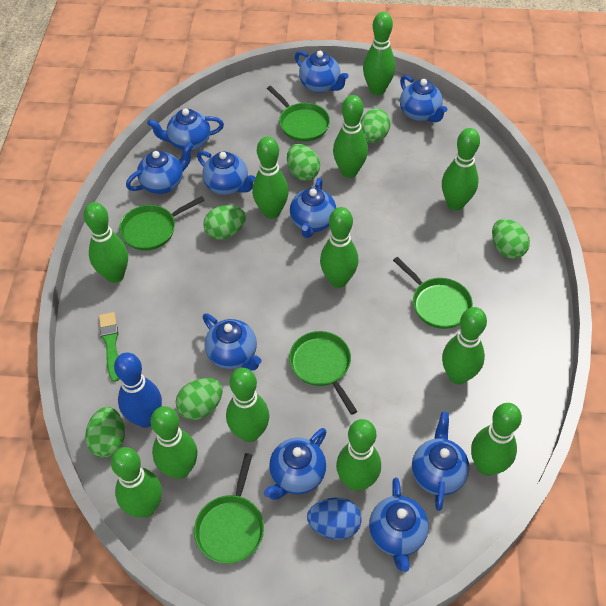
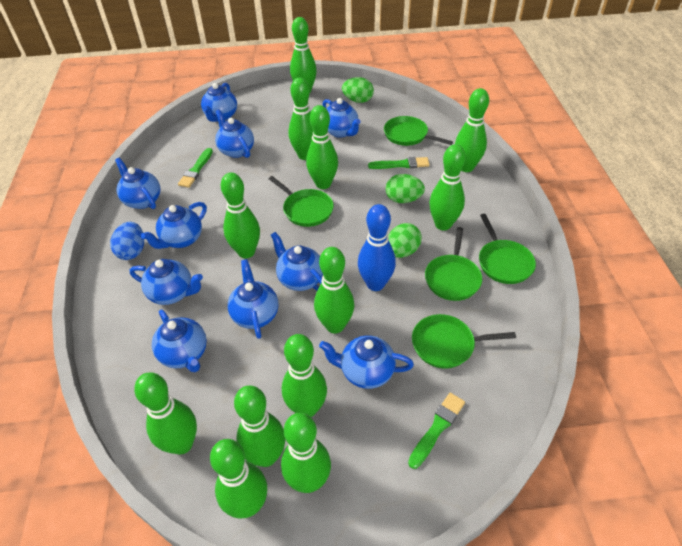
green brush: 1 -> 3
green egg: 6 -> 3

